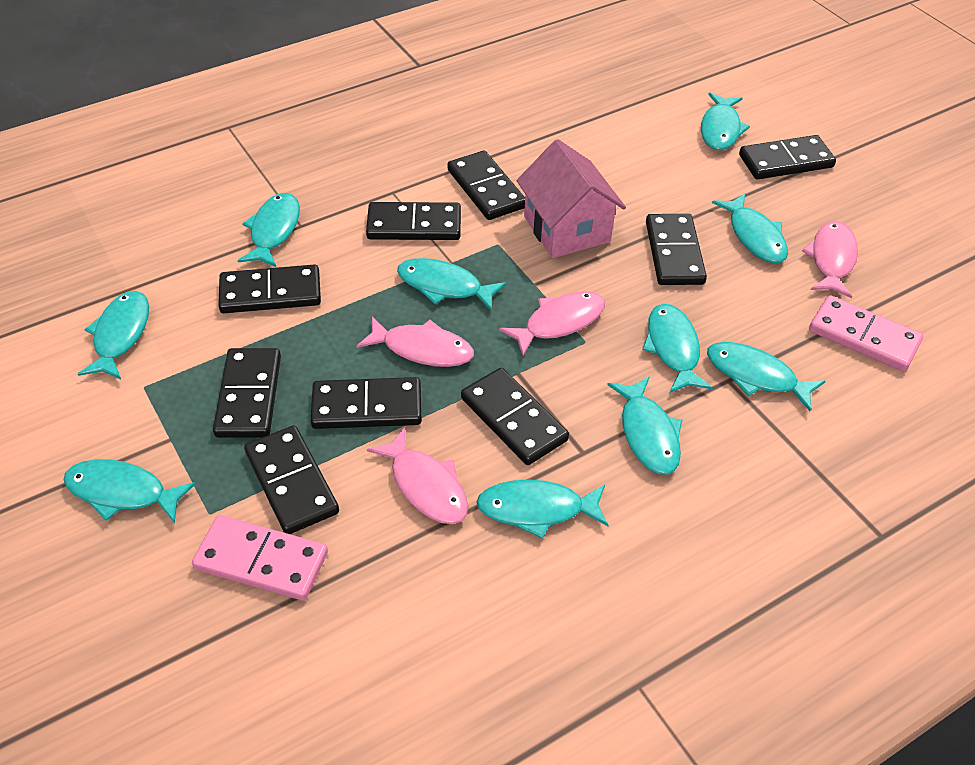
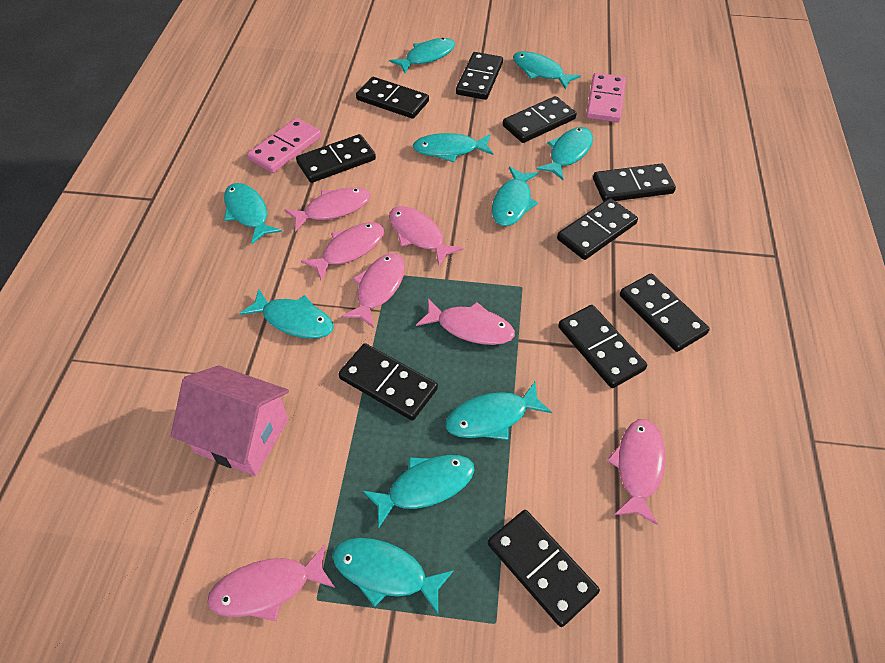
black domino: 9 -> 10
pink fish: 4 -> 7

